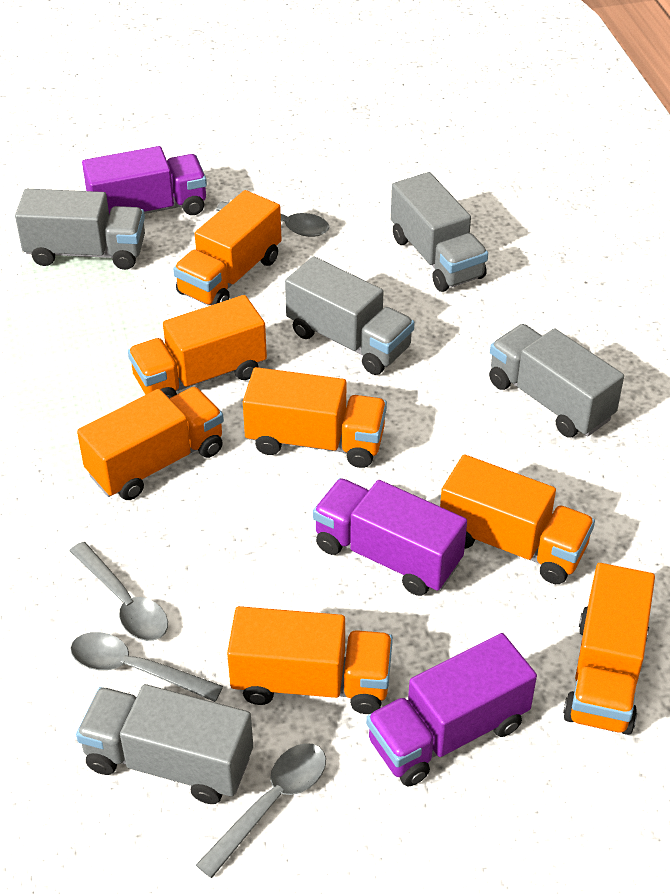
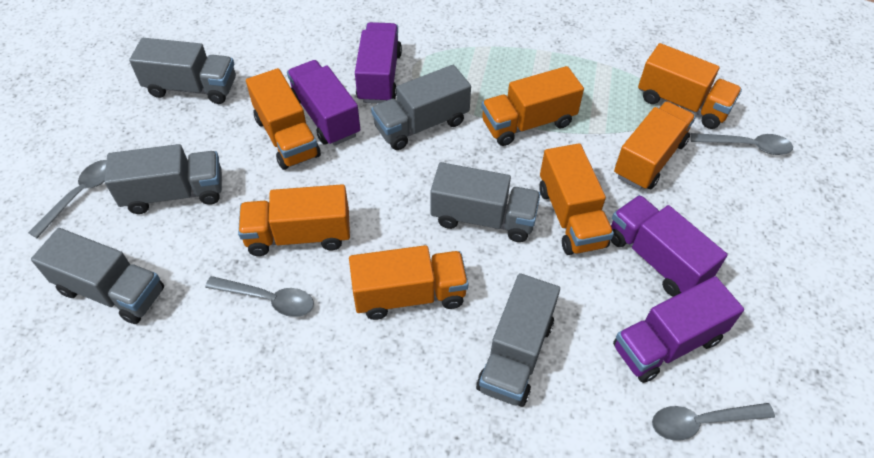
grey truck: 5 -> 6
purple truck: 3 -> 4

